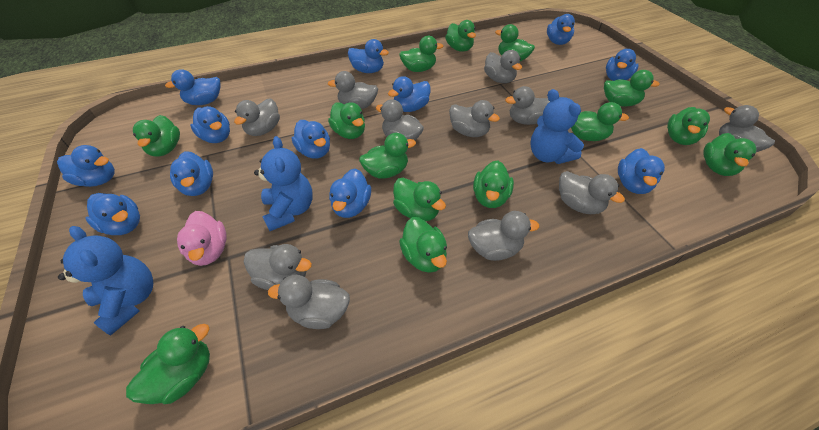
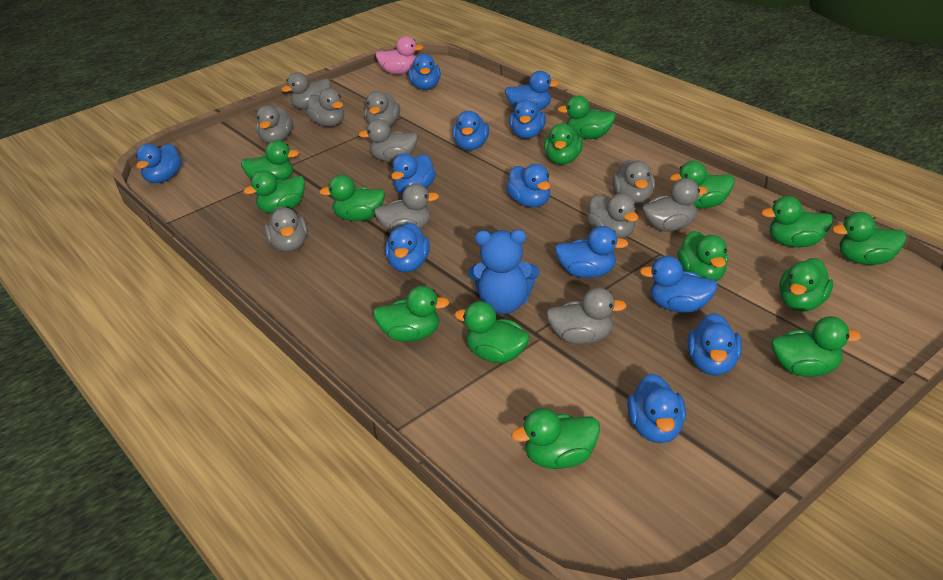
blue teddy bear: 3 -> 1

